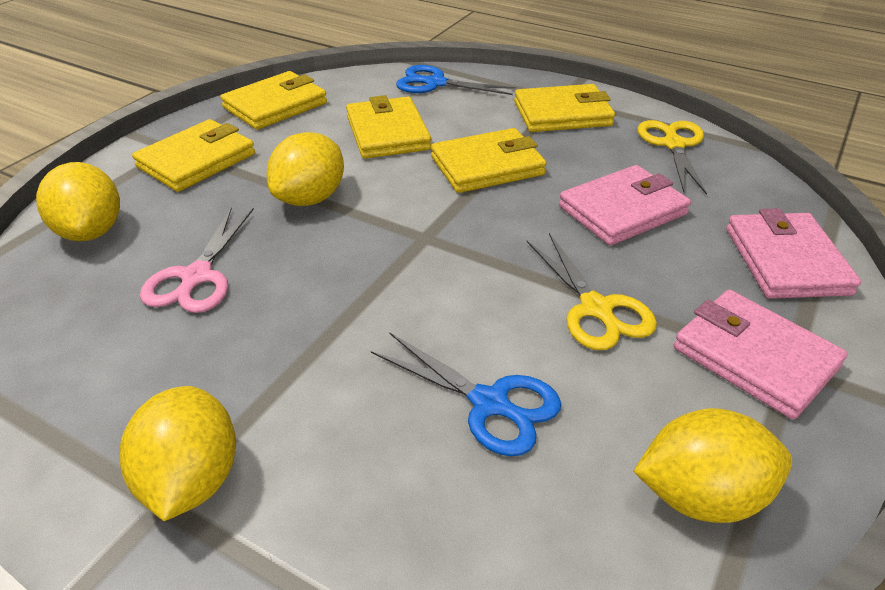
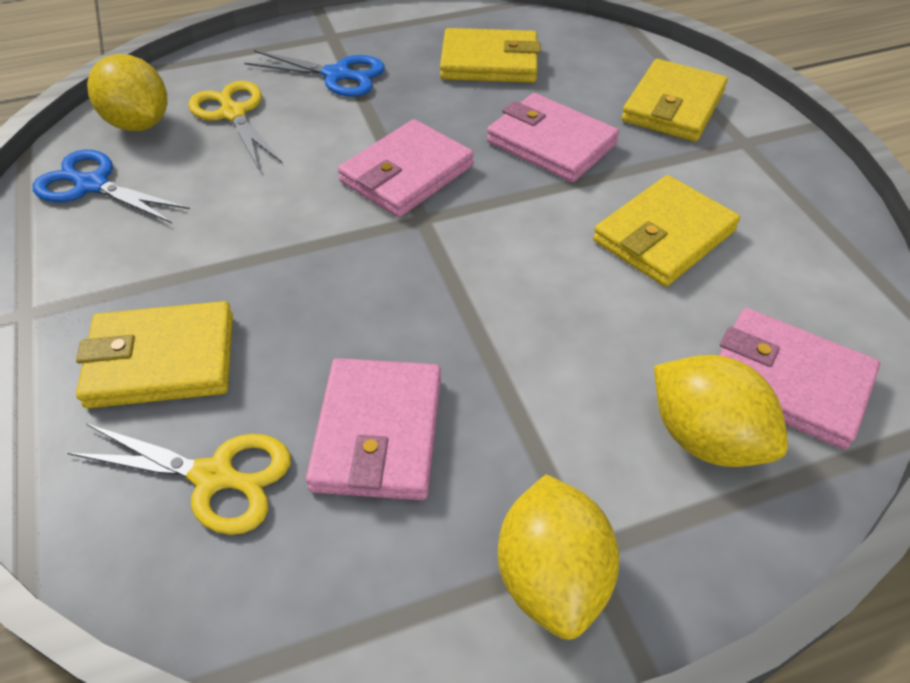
pink scissors: 1 -> 0
pink wallet: 3 -> 4
yellow lemon: 4 -> 3
yellow wallet: 5 -> 4

